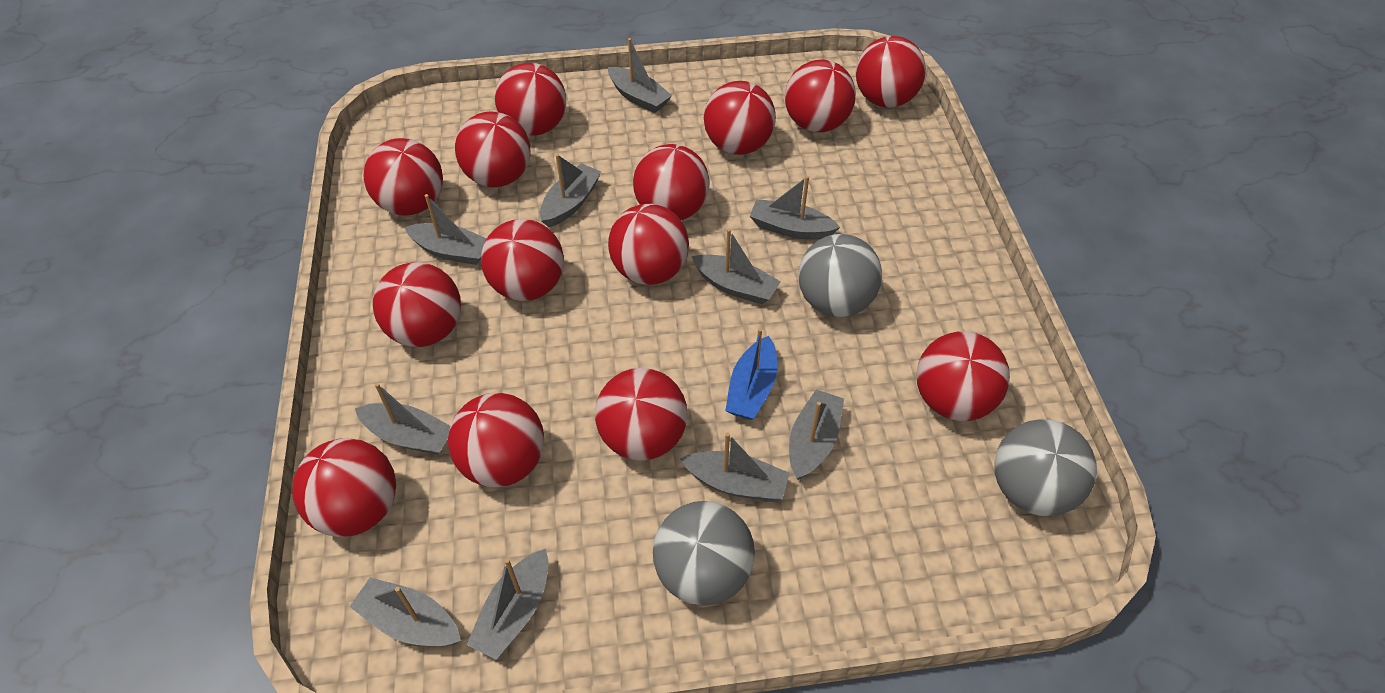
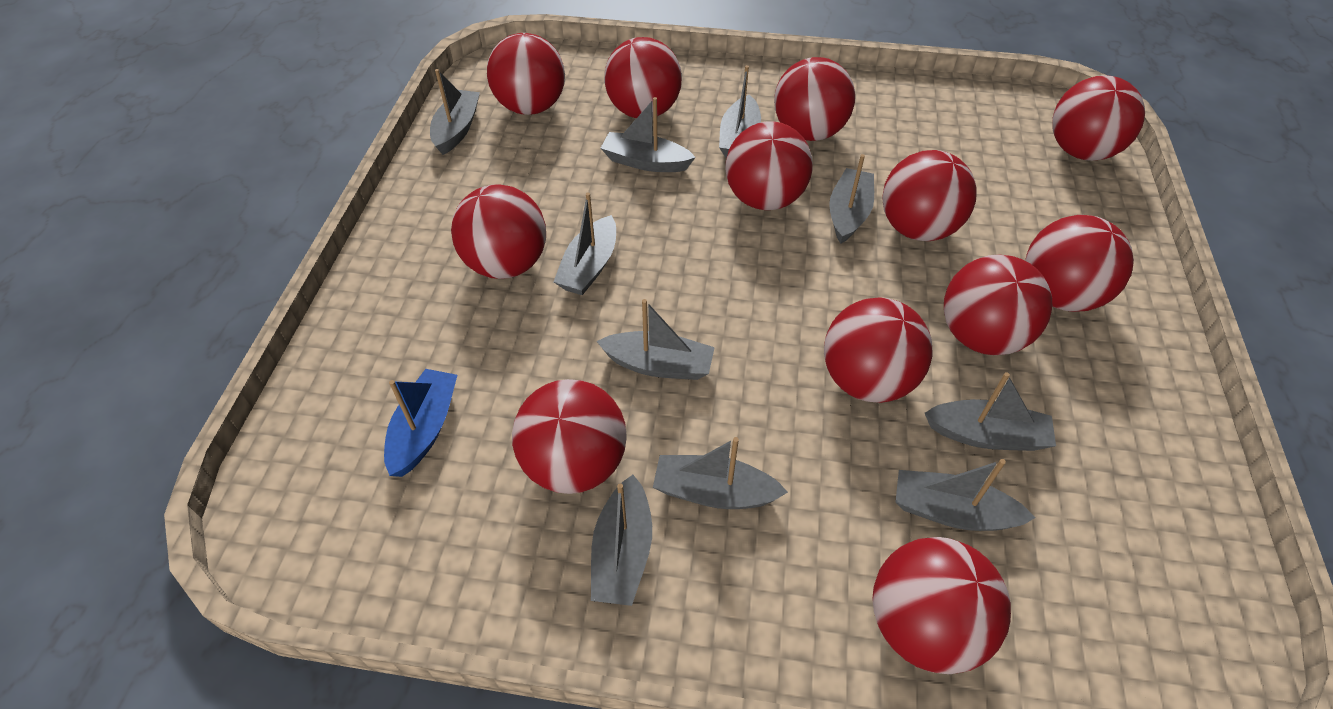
grey ball: 3 -> 0
red ball: 14 -> 12

